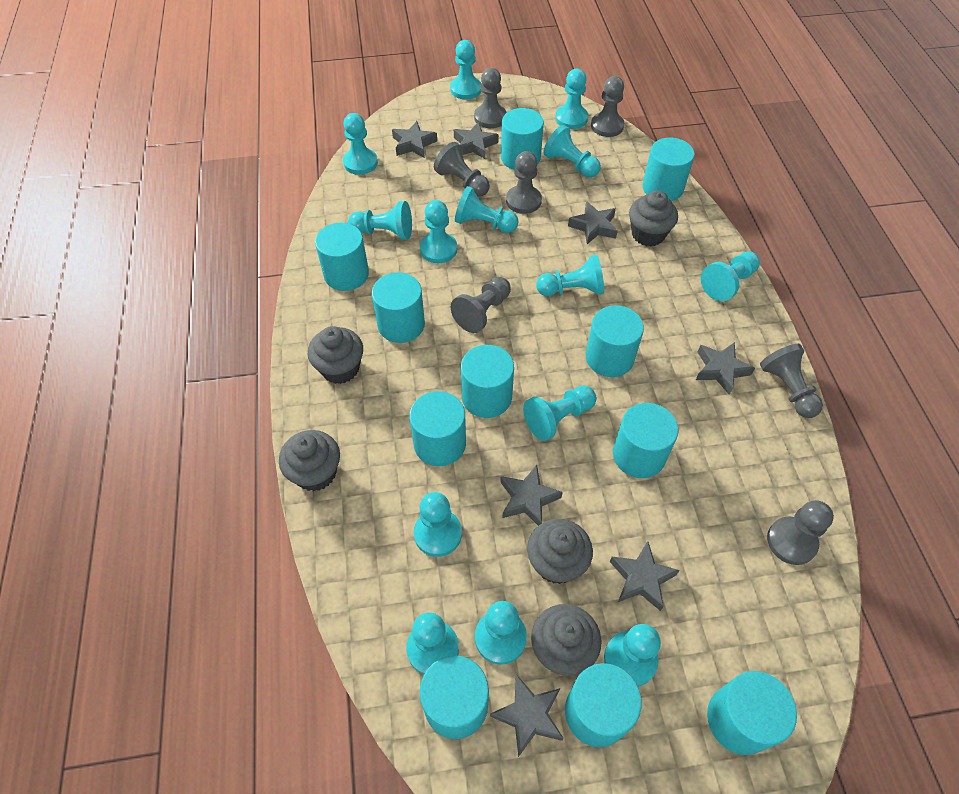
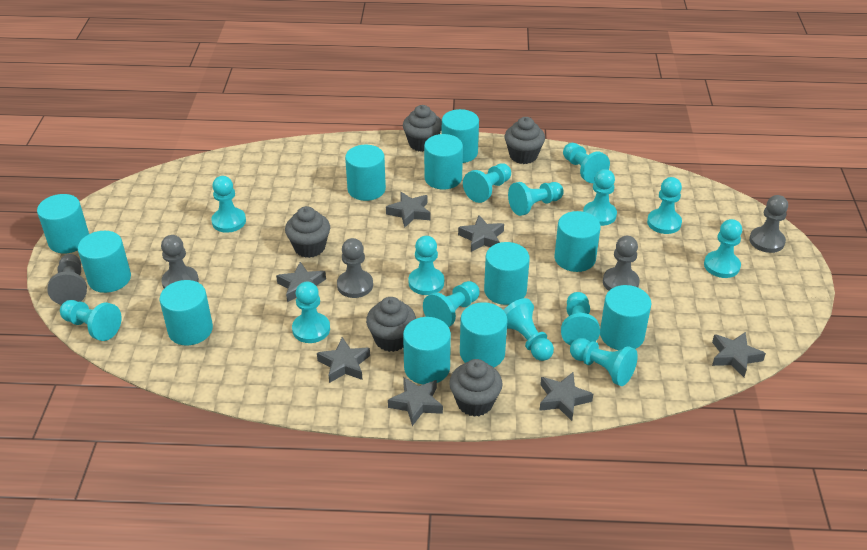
grey pawn: 7 -> 5

